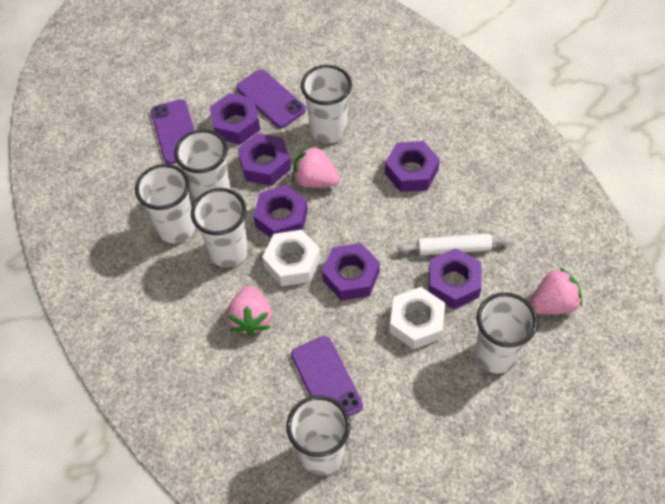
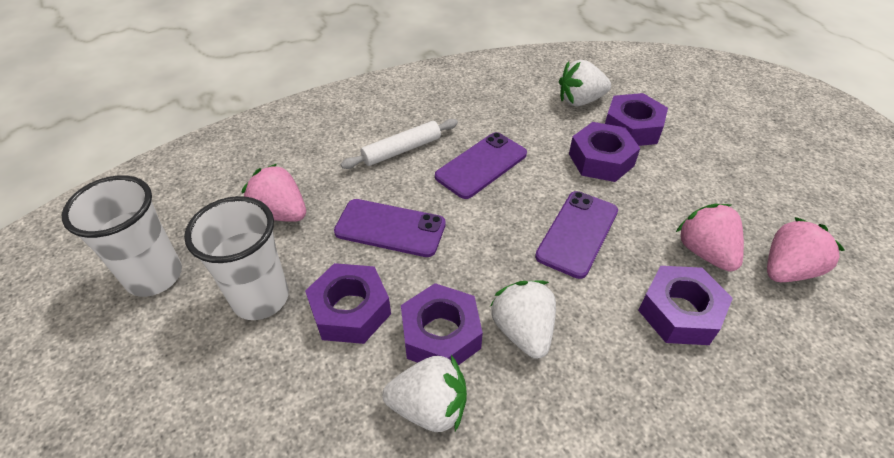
purple nut: 6 -> 5
white cup: 6 -> 2
white nut: 2 -> 0
white strawberry: 0 -> 3

